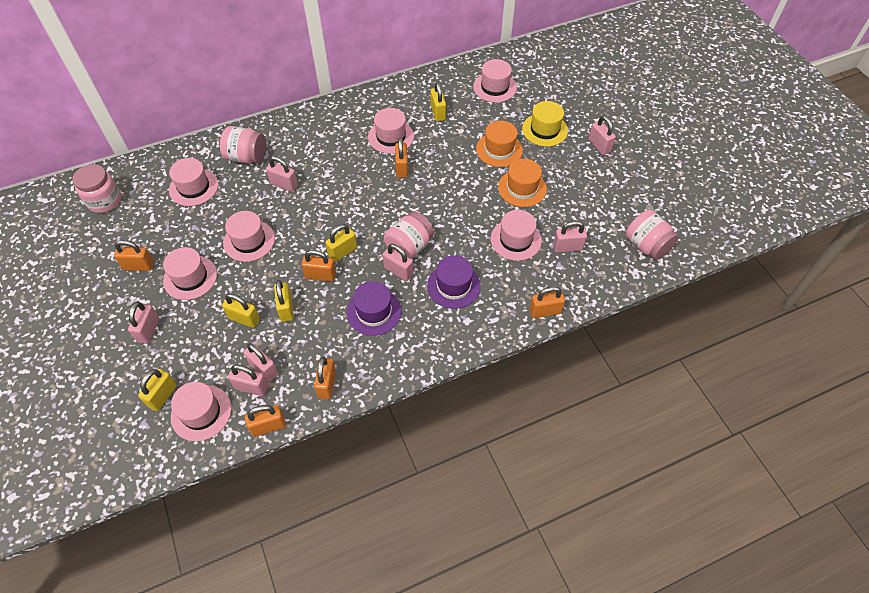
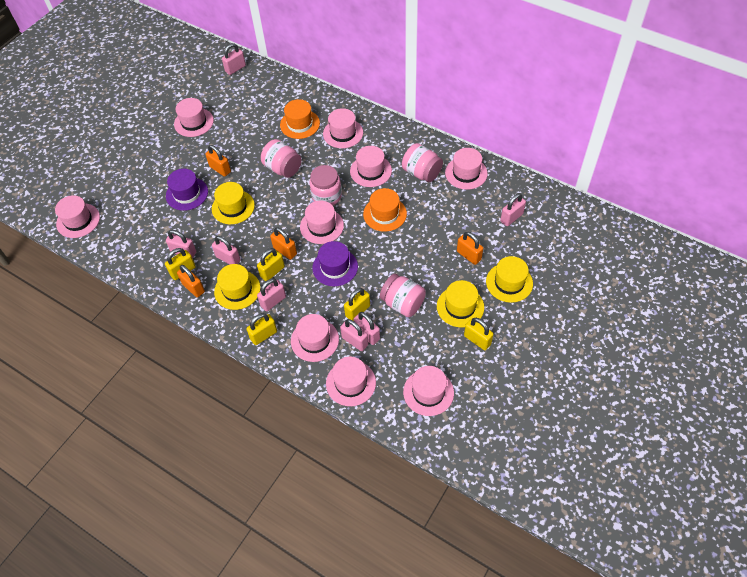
orange padlock: 6 -> 4
pink hat: 7 -> 9
yellow hat: 1 -> 4

